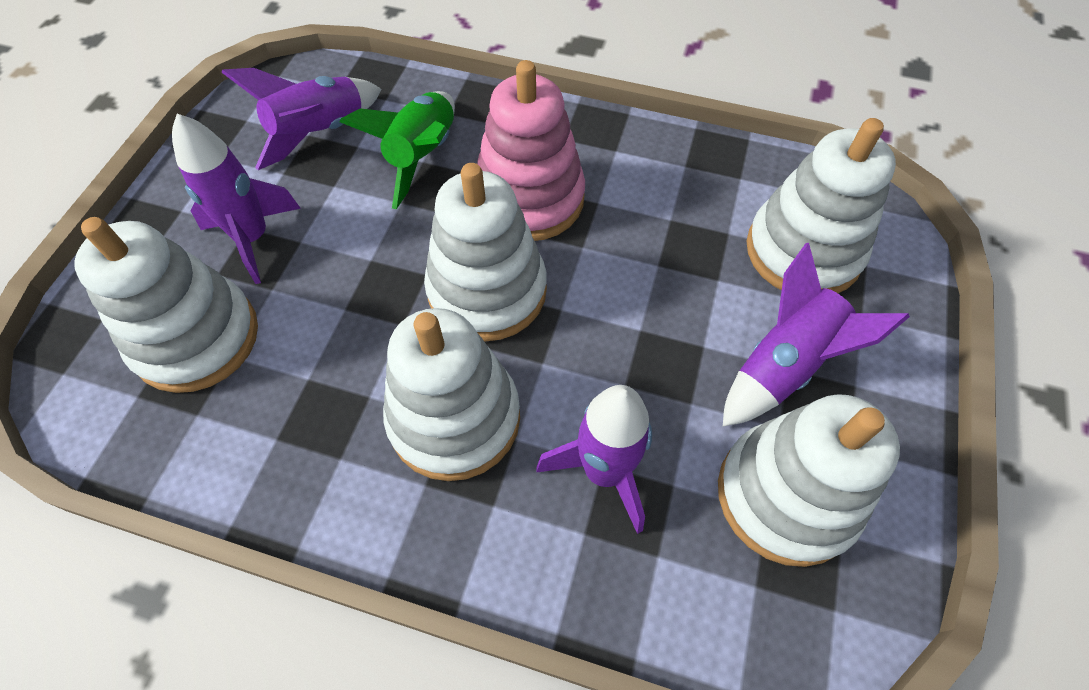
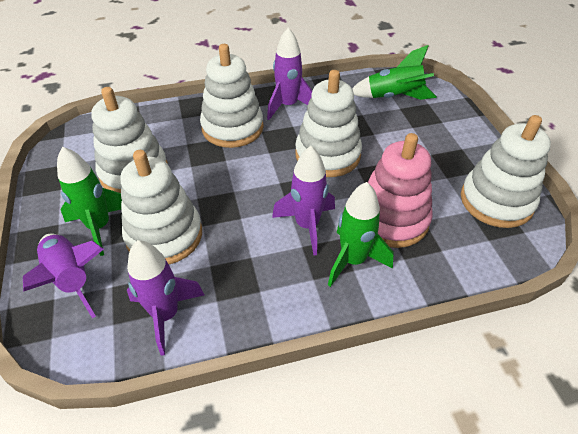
green rocket: 1 -> 3

